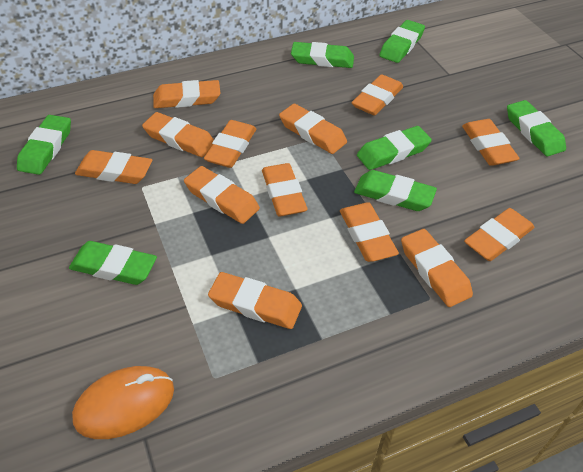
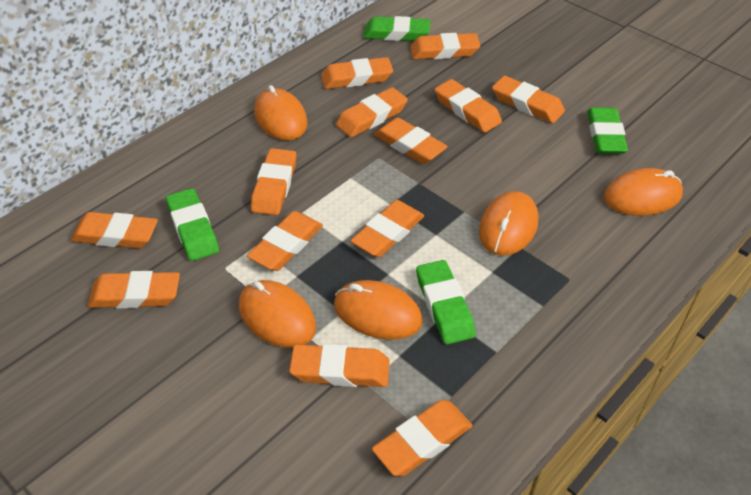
green eraser: 7 -> 4
orange mouse: 1 -> 5

